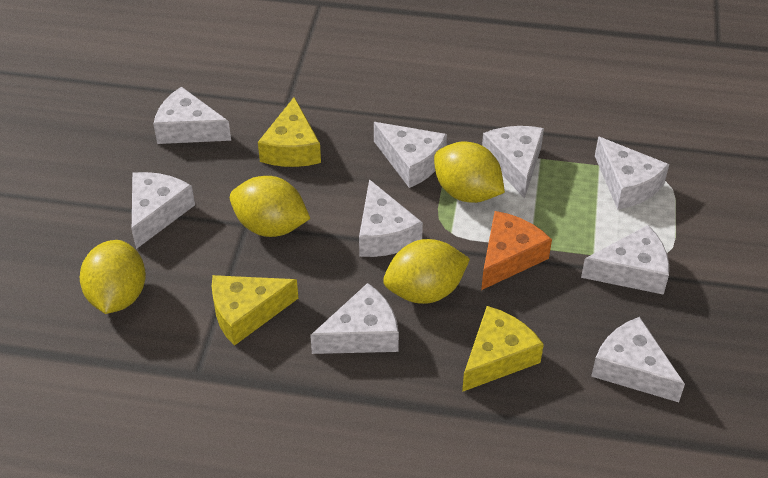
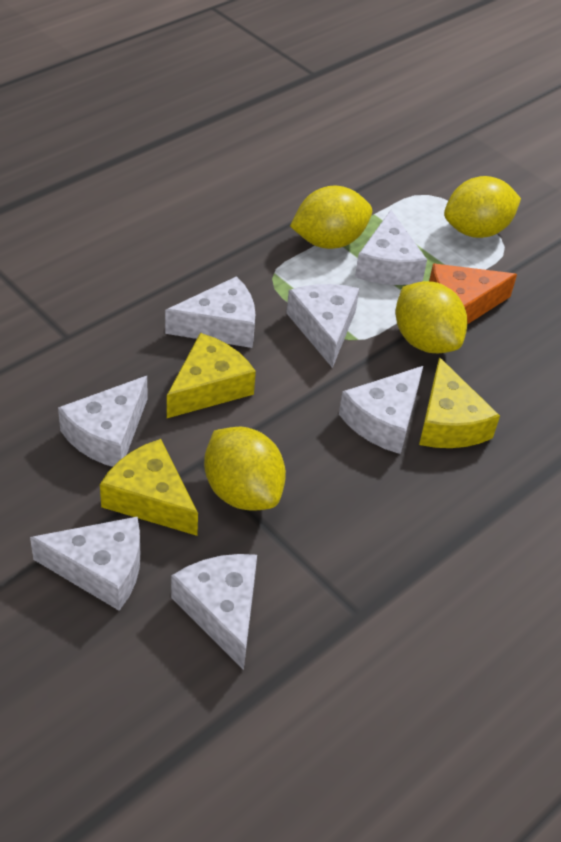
white cheese: 9 -> 7

